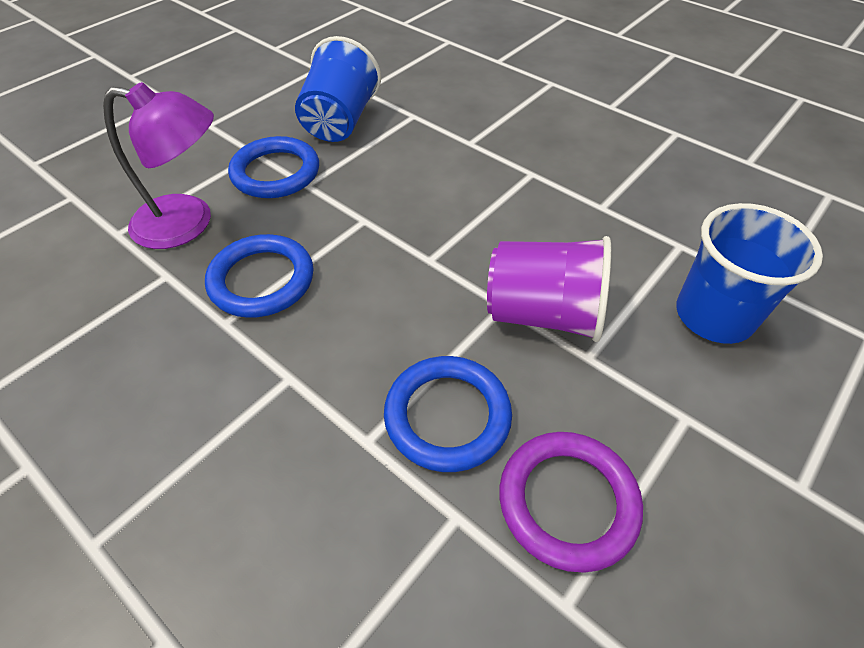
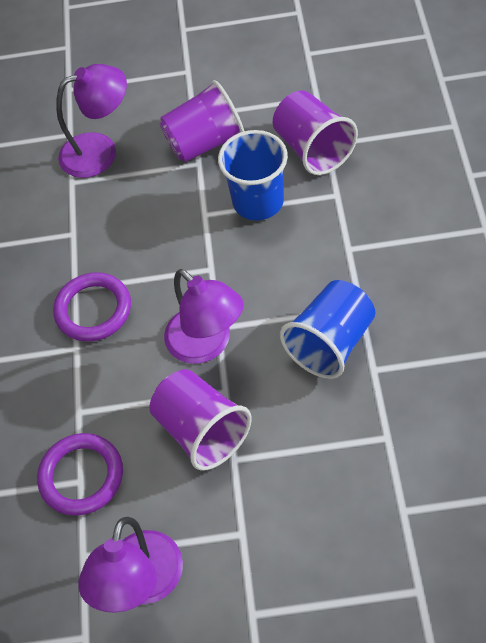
blue ring: 3 -> 0
purple cup: 1 -> 3
purple lamp: 1 -> 3
purple ring: 1 -> 2

